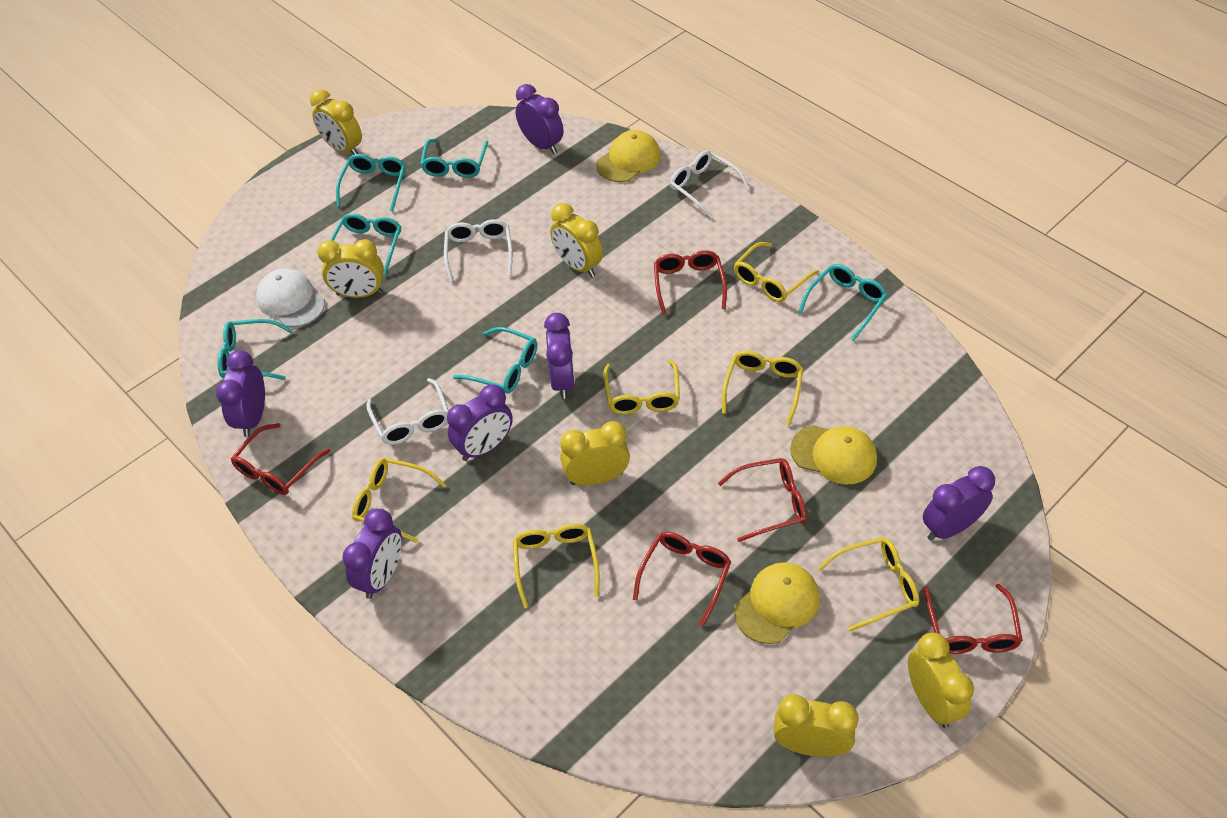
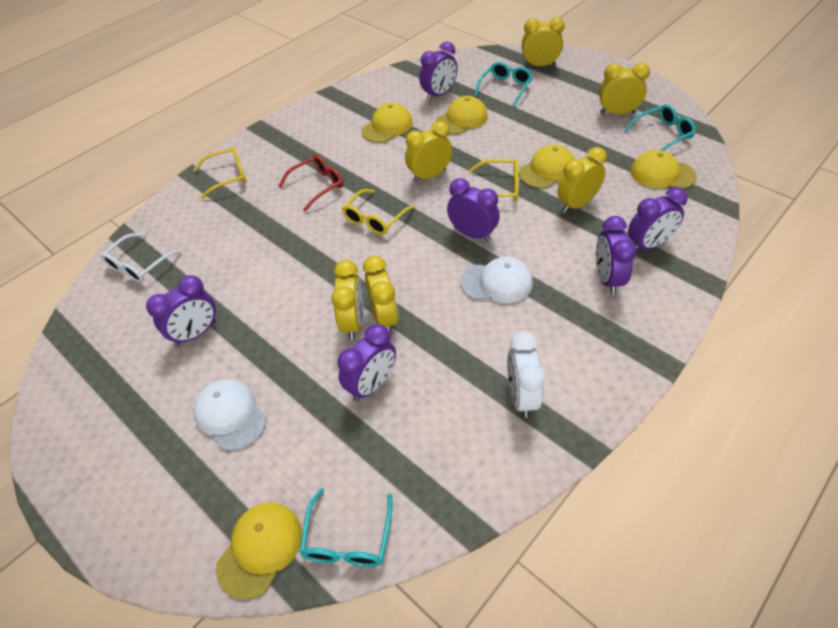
red glasses: 5 -> 1
turquoise glasses: 6 -> 3
white cap: 1 -> 2
white clock: 0 -> 1
white glasses: 3 -> 1
yellow cap: 3 -> 5
yellow glasses: 6 -> 3

